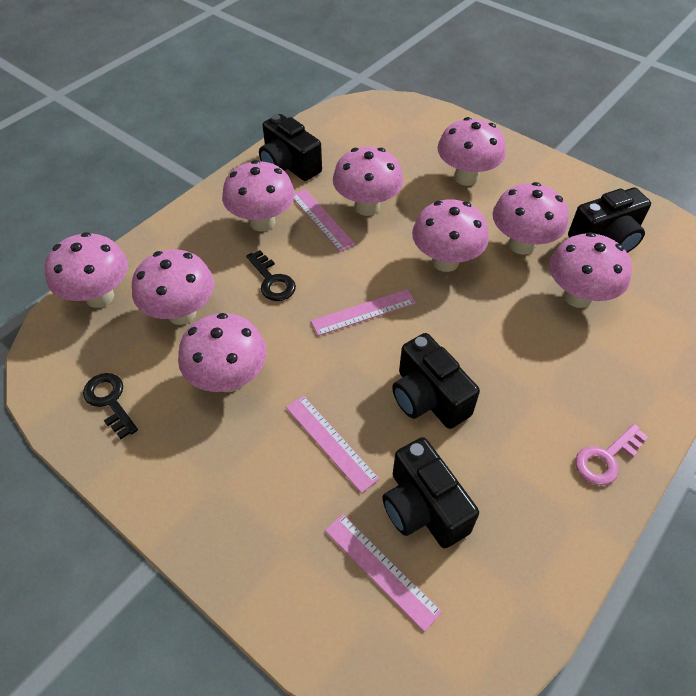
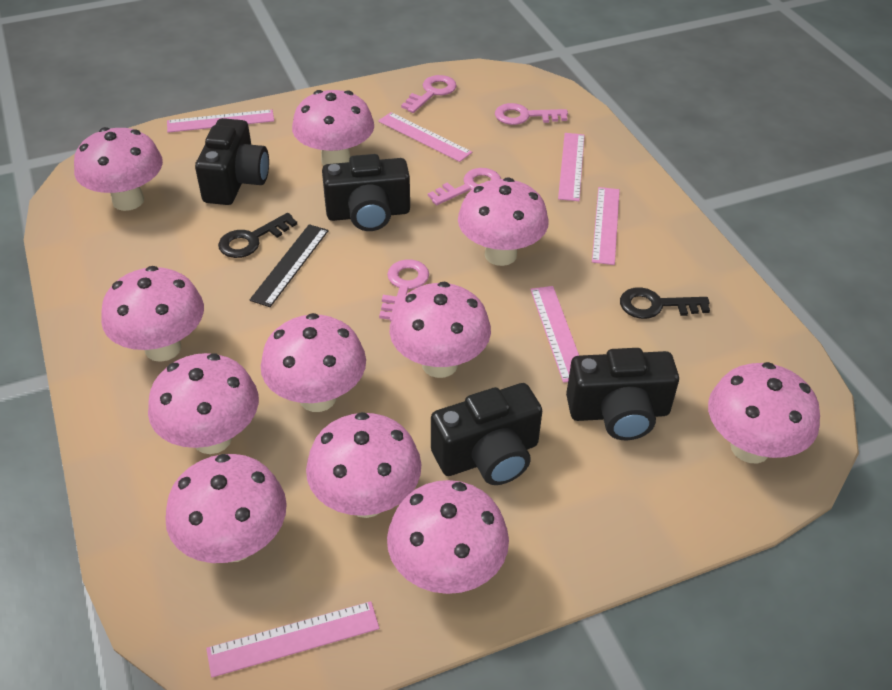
black ruler: 0 -> 1
pink key: 1 -> 4
pink mushroom: 9 -> 11
pink ruler: 4 -> 6

